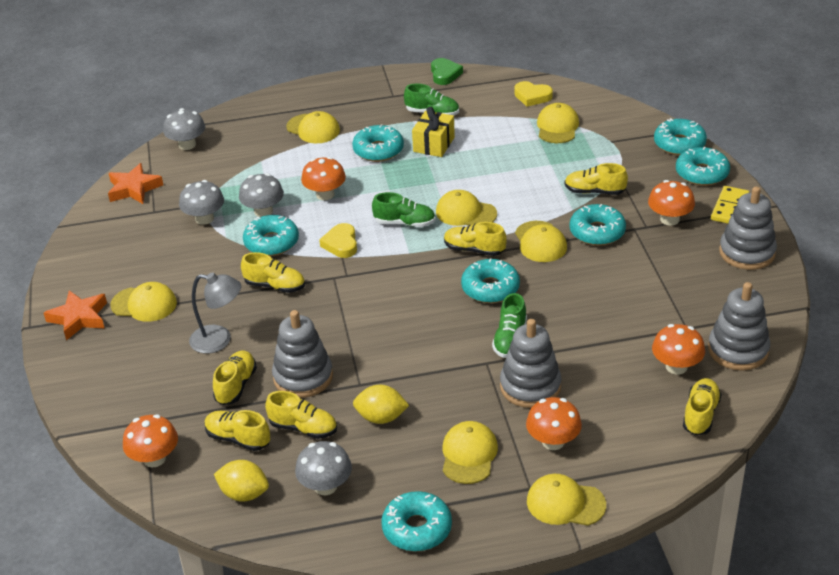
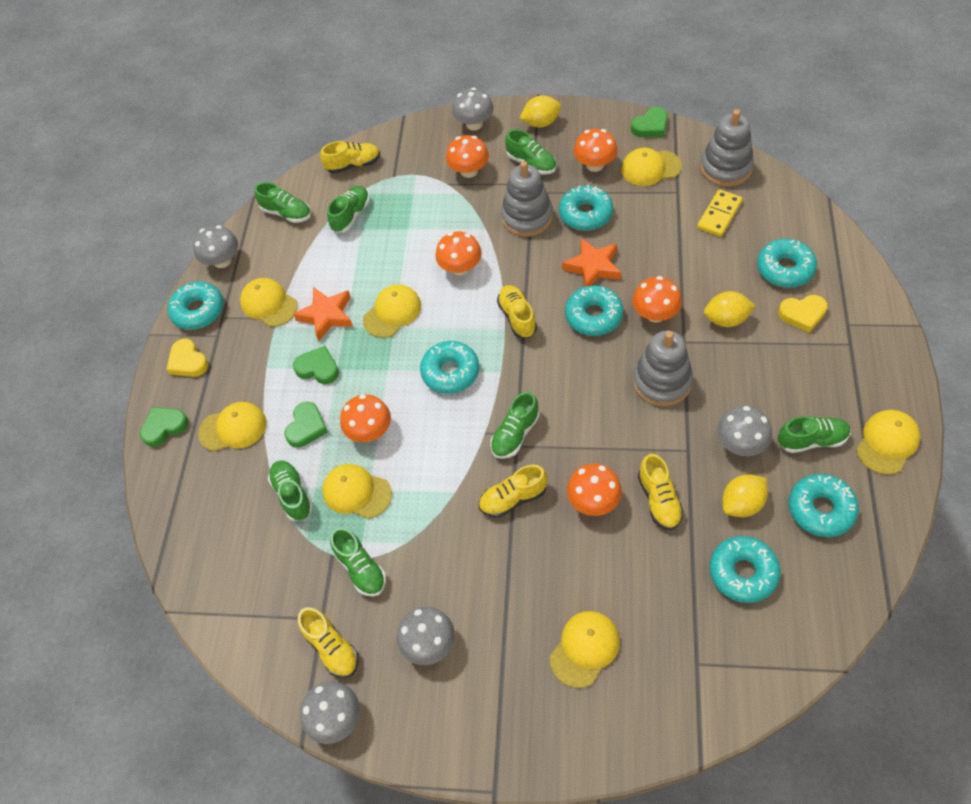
green heart: 1 -> 4
green shoe: 3 -> 7
grey lamp: 1 -> 0
grey mushroom: 4 -> 5
grey stacking toy: 4 -> 3
orange mushroom: 5 -> 6
yellow gift: 1 -> 0
yellow lemon: 2 -> 3
yellow shoe: 7 -> 5

